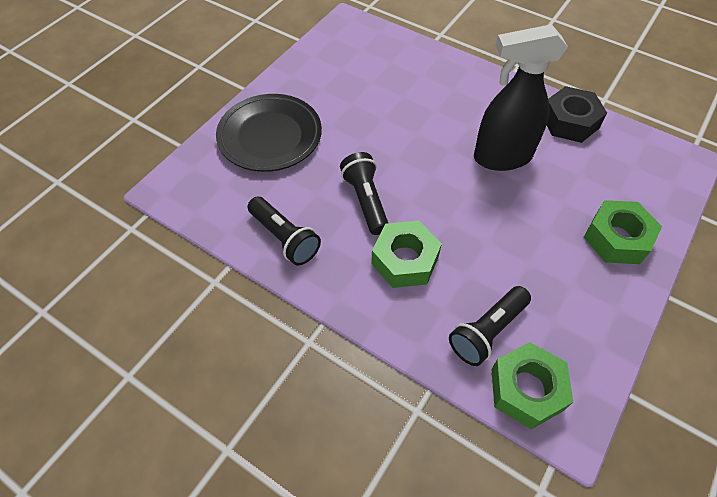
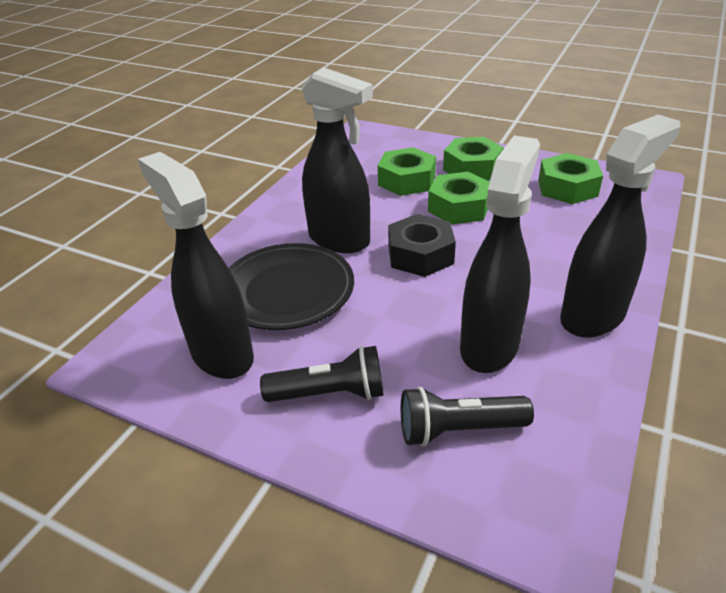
black flashlight: 3 -> 2
black spray bottle: 1 -> 4
green nut: 3 -> 4

